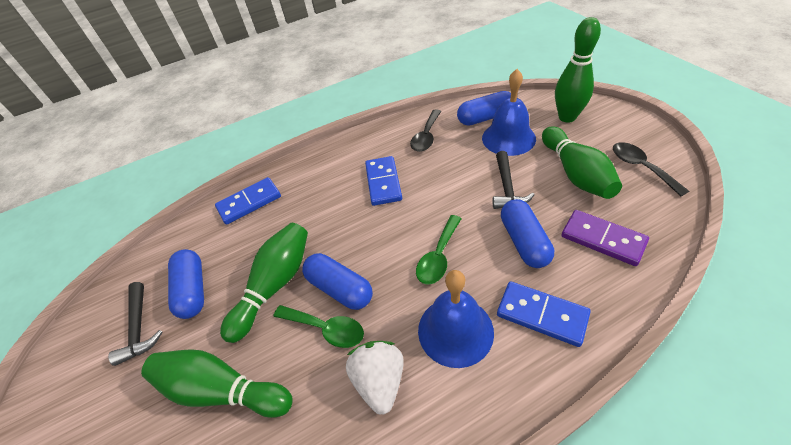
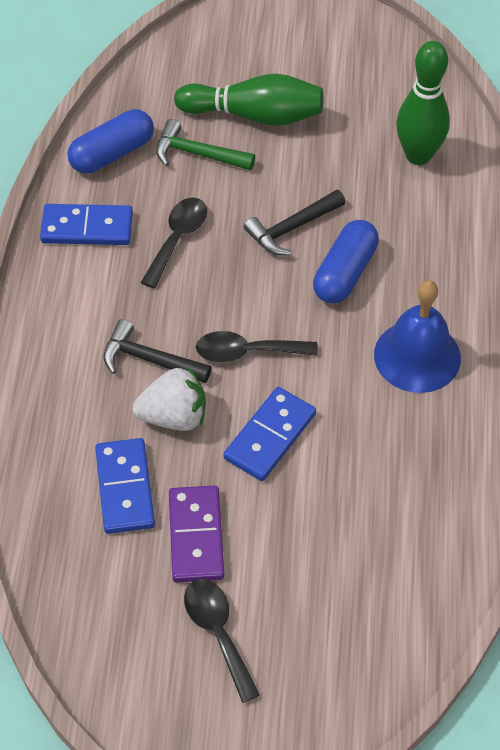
black spoon: 2 -> 3
blue bell: 2 -> 1
blue capsule: 4 -> 2
green bowling pin: 4 -> 2
green hammer: 0 -> 1
green spoon: 2 -> 0

